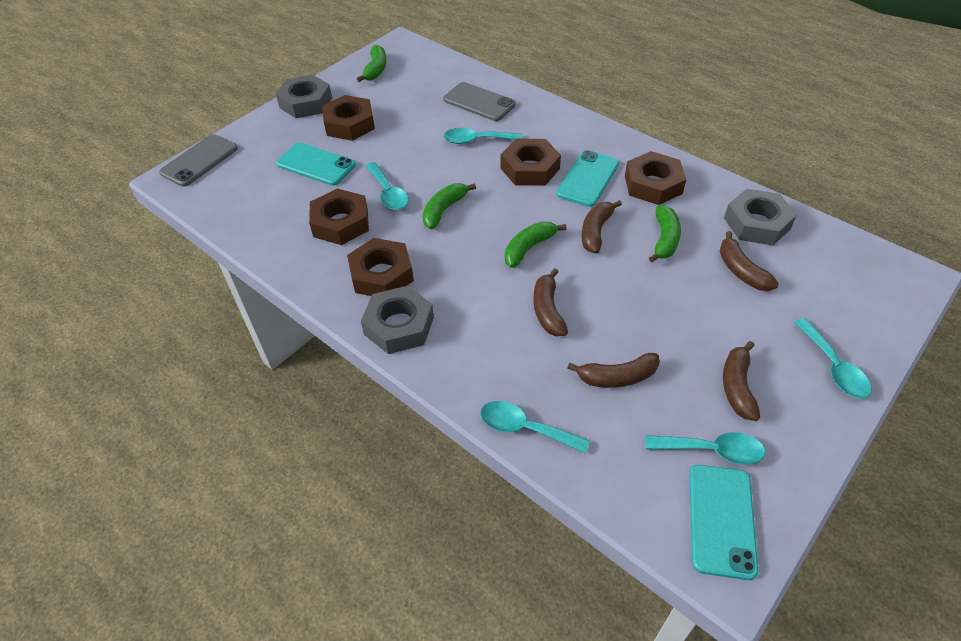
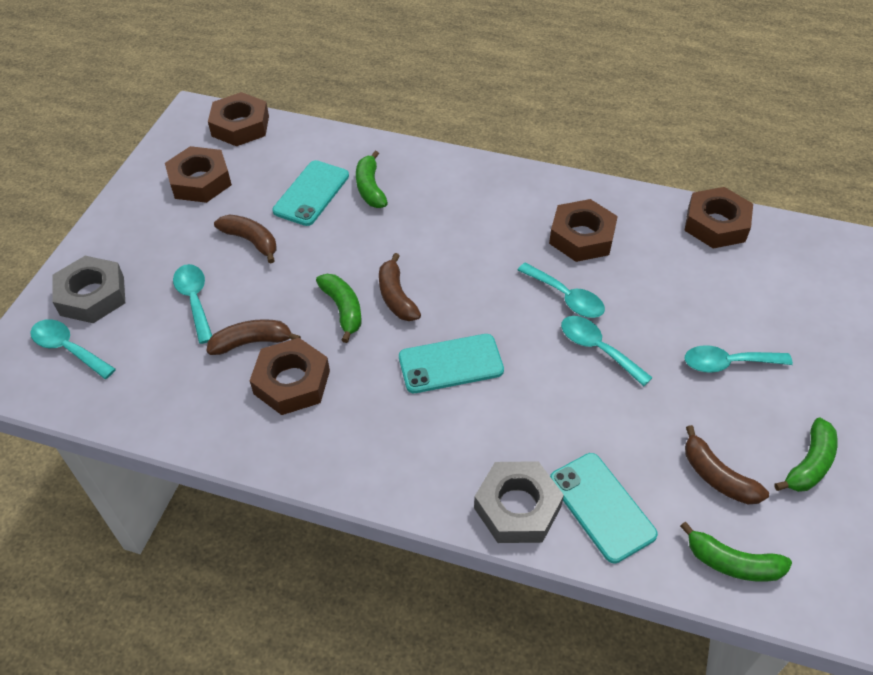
brown banana: 5 -> 4
grey nut: 3 -> 2
grey phone: 2 -> 0

